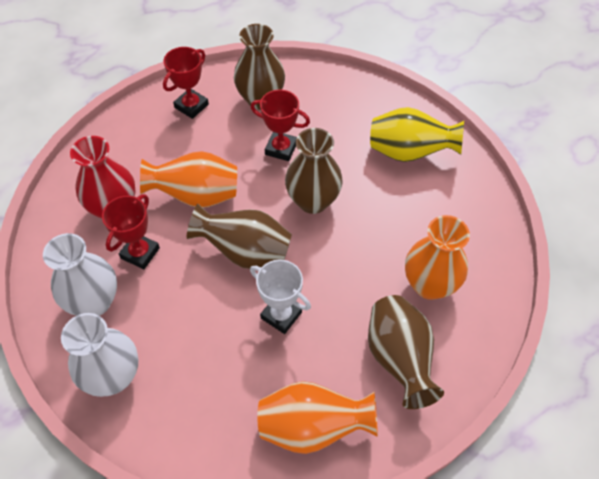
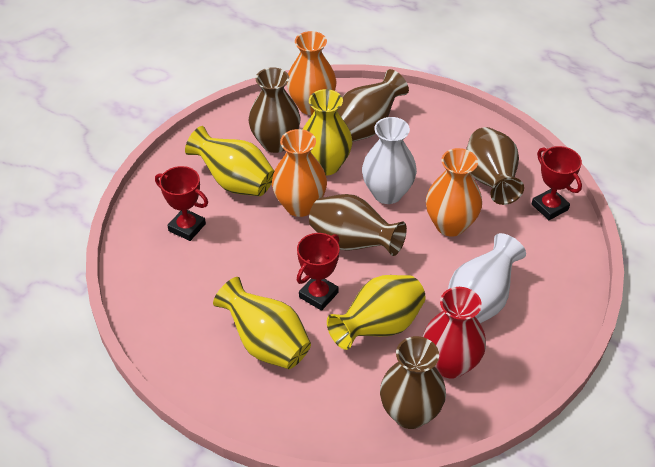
brown vase: 4 -> 5
white trophy: 1 -> 0
yellow vase: 1 -> 4

